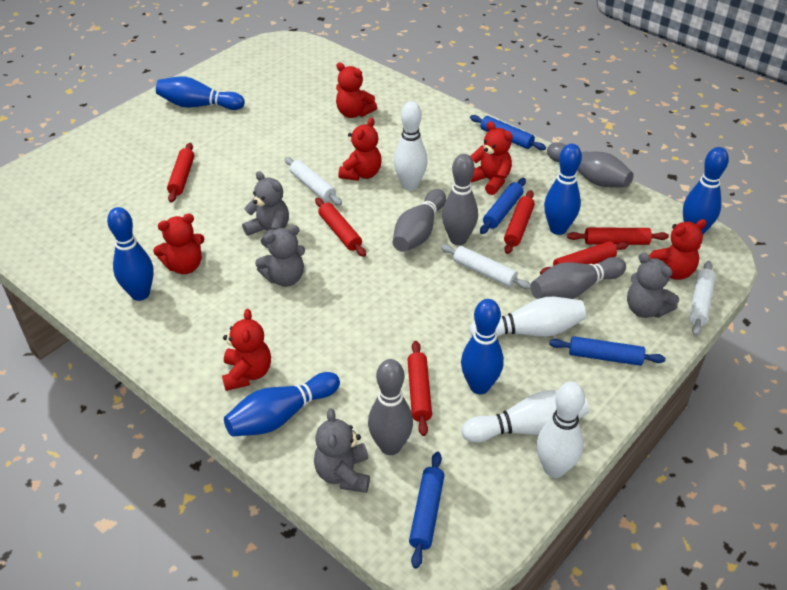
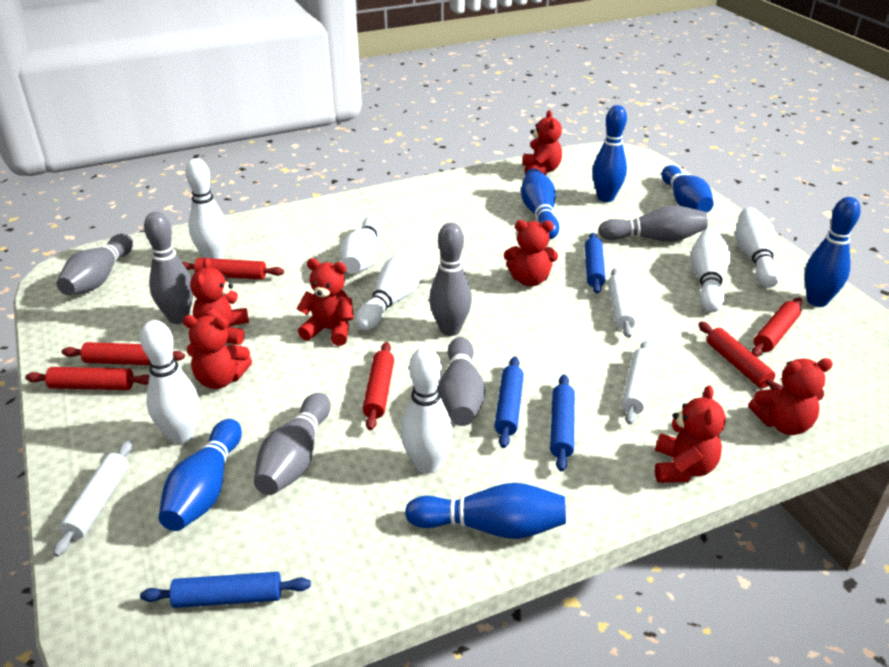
grey bowling pin: 5 -> 6
grey teddy bear: 4 -> 0
red teddy bear: 6 -> 7
white bowling pin: 4 -> 7

